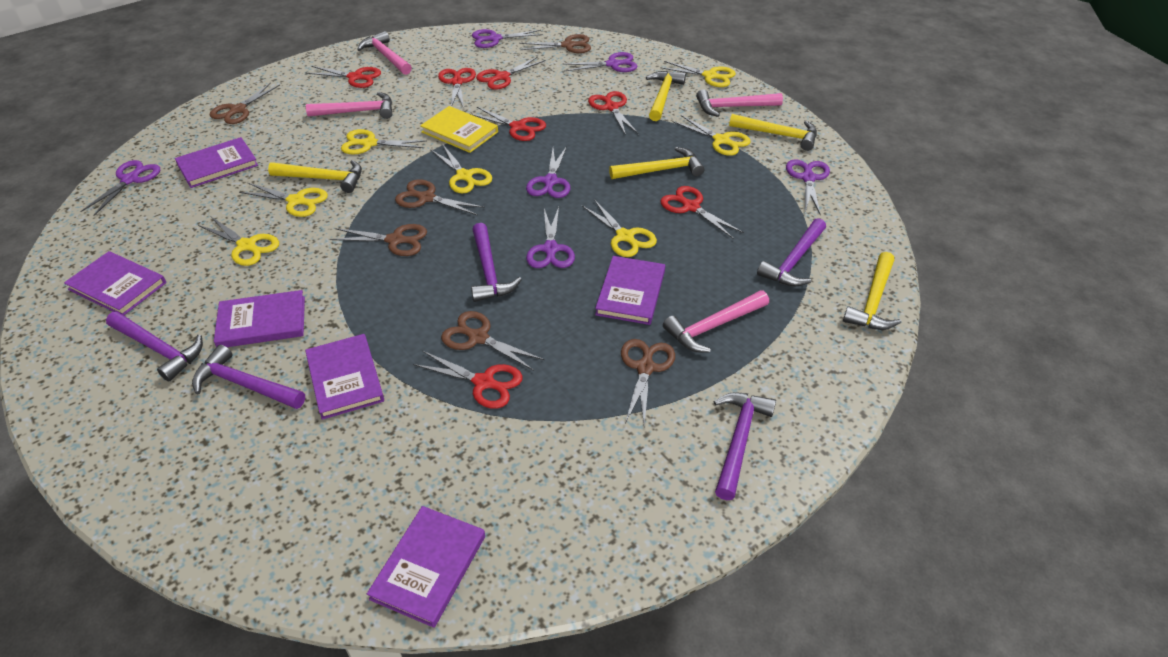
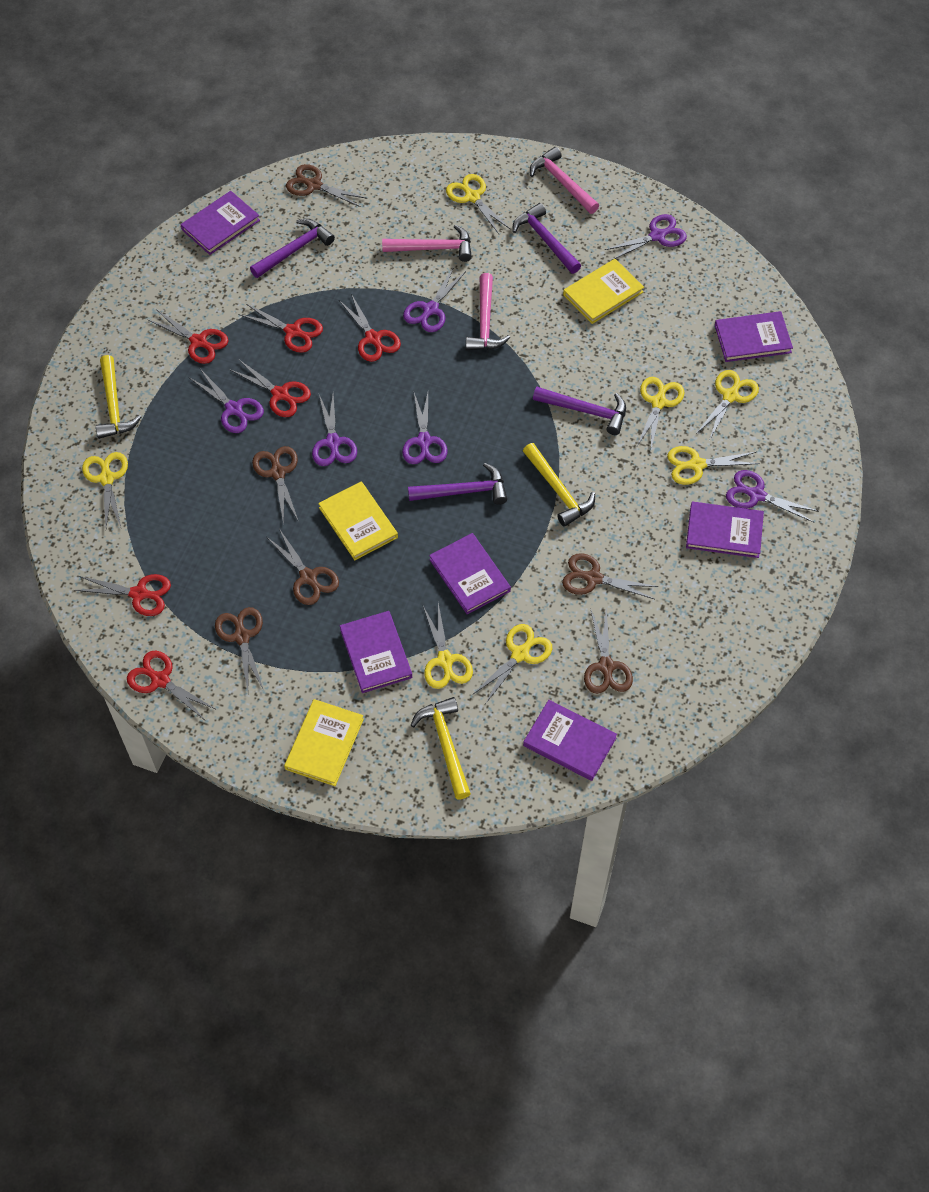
pink hammer: 4 -> 3
purple hammer: 5 -> 4
red scissors: 7 -> 6
yellow book: 1 -> 3
yellow hammer: 5 -> 3

